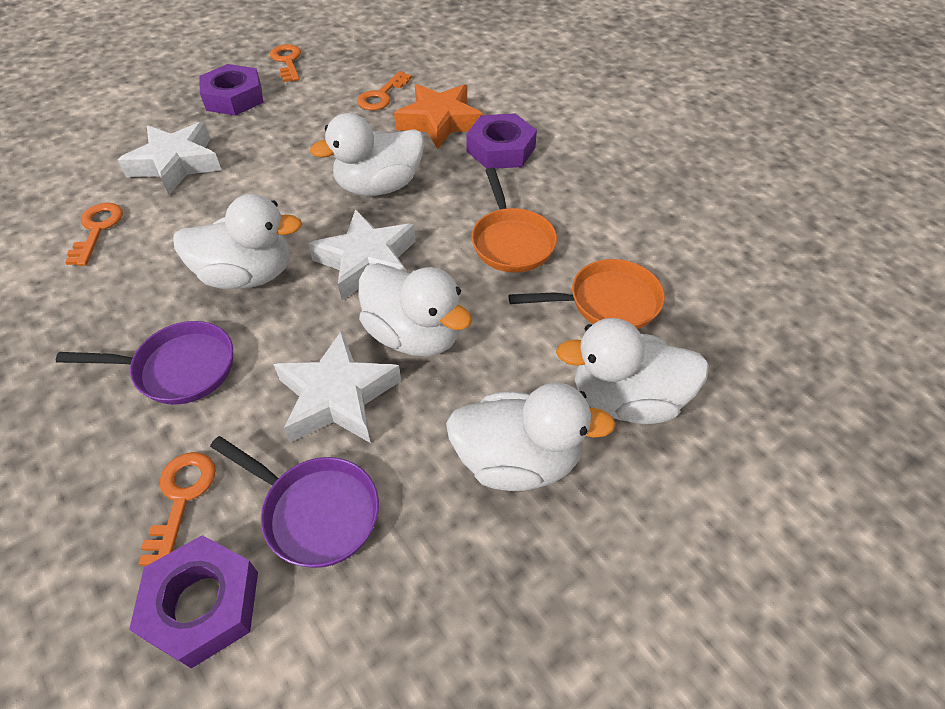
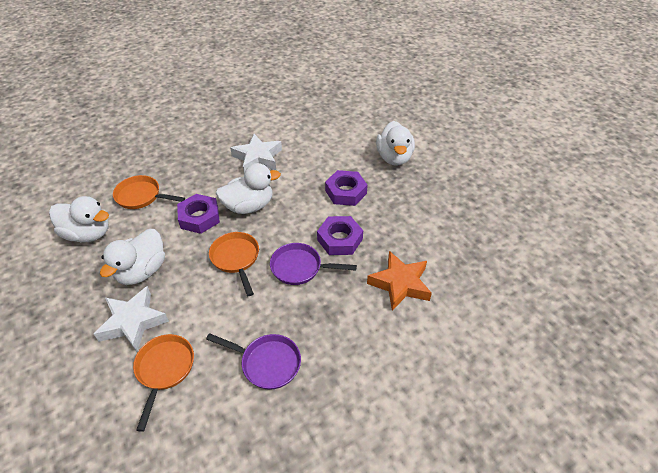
orange key: 4 -> 0
orange pan: 2 -> 3
white duck: 5 -> 4
white star: 3 -> 2

